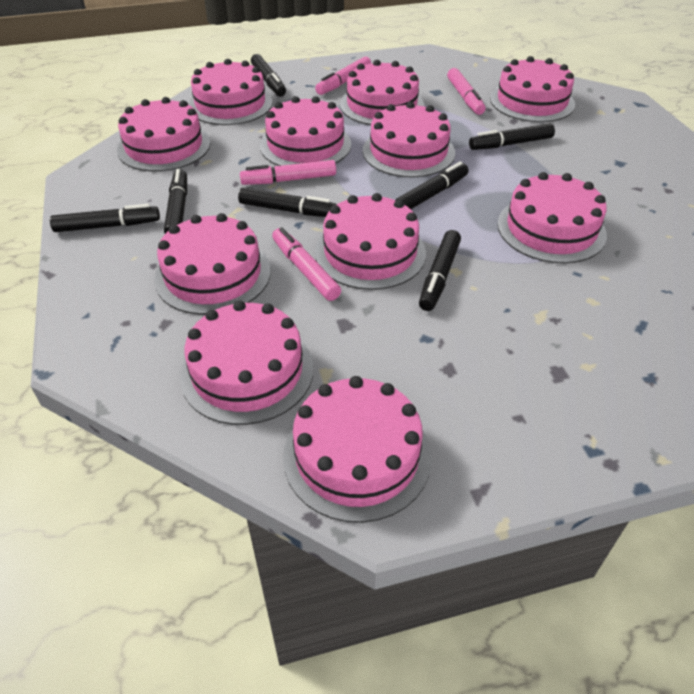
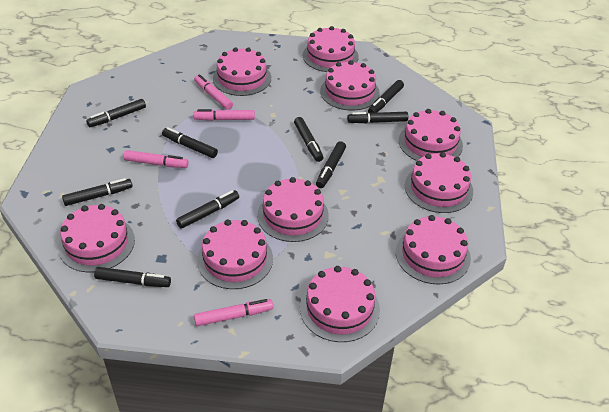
black marker: 7 -> 9
pink cake: 11 -> 10

